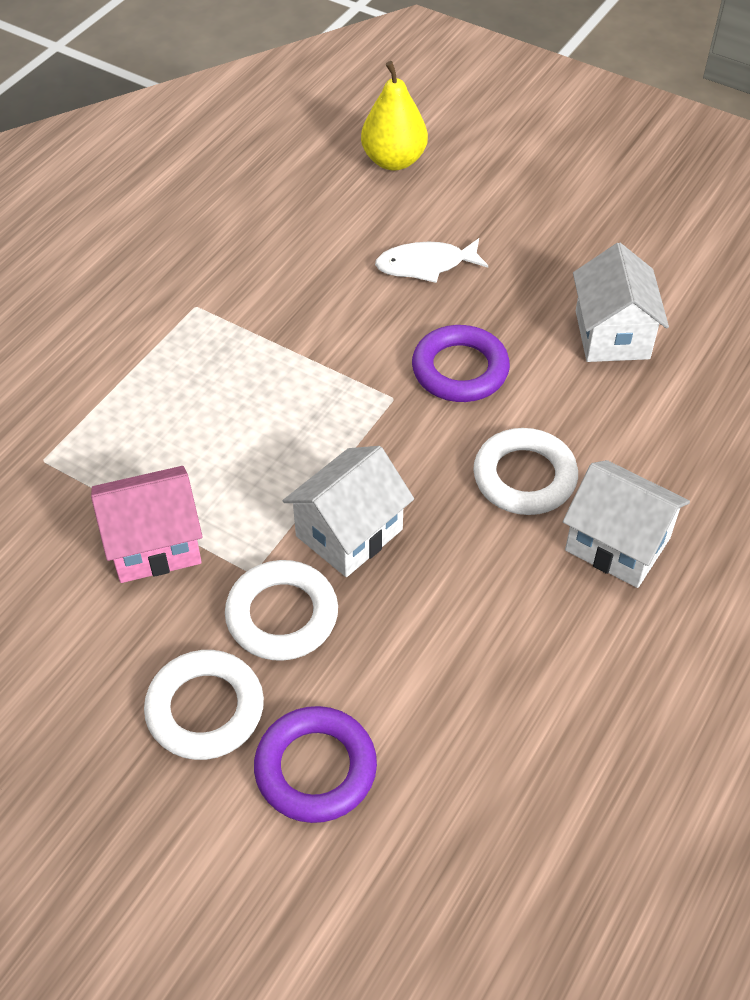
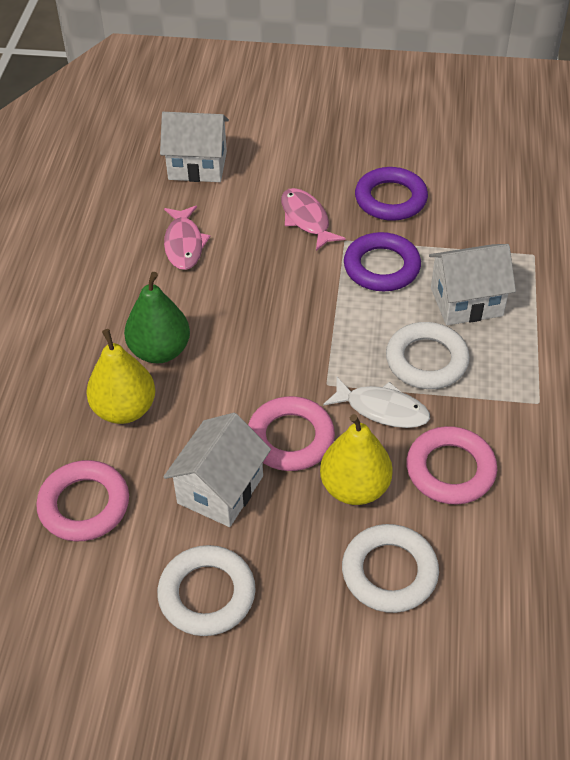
green pear: 0 -> 1
pink fish: 0 -> 2
pink house: 1 -> 0
pink ring: 0 -> 3
yellow pear: 1 -> 2

